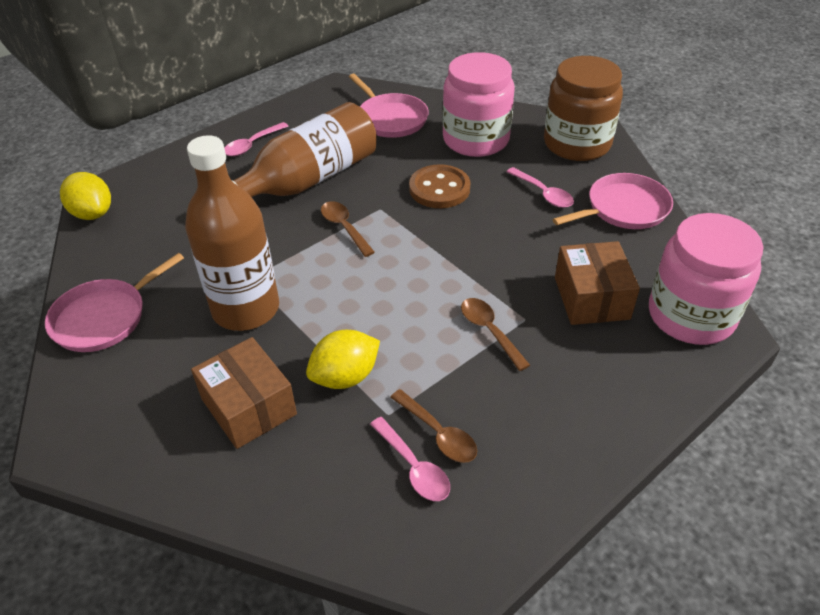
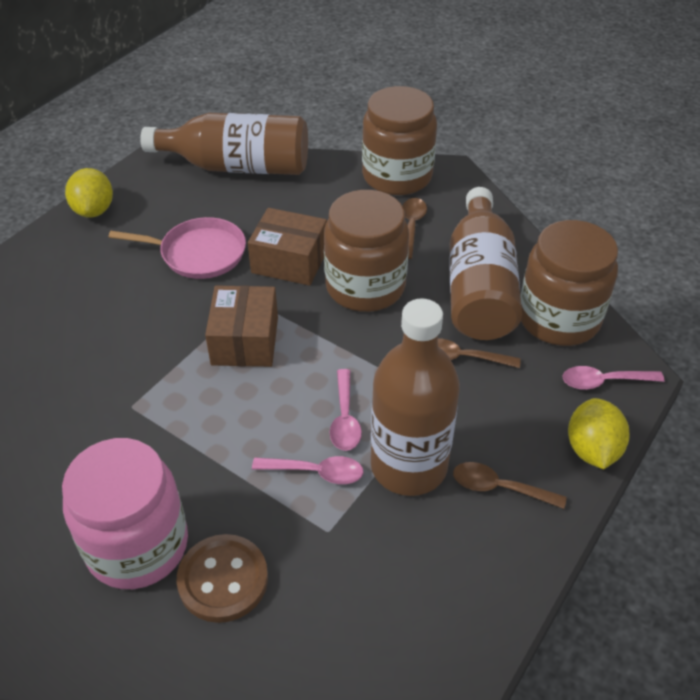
brown bottle: 2 -> 3
brown jar: 1 -> 3
pink jar: 2 -> 1
pink pan: 3 -> 1

